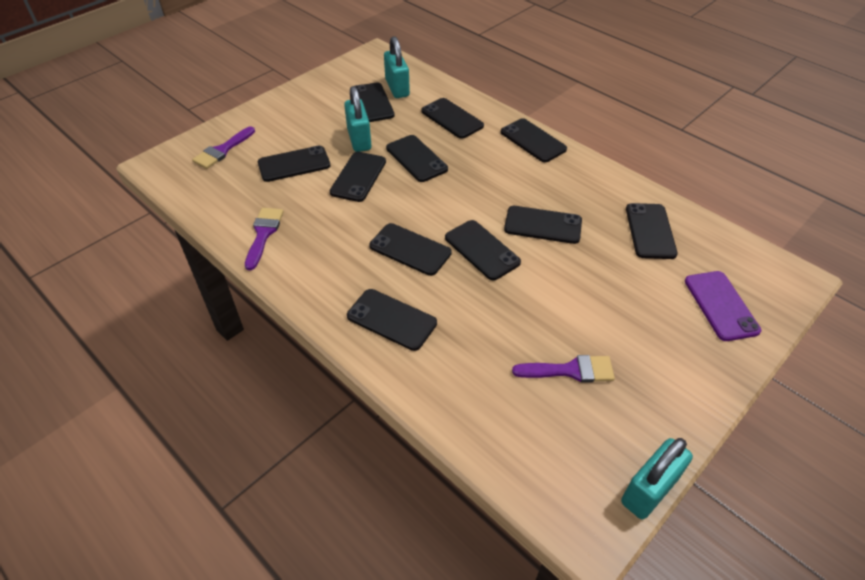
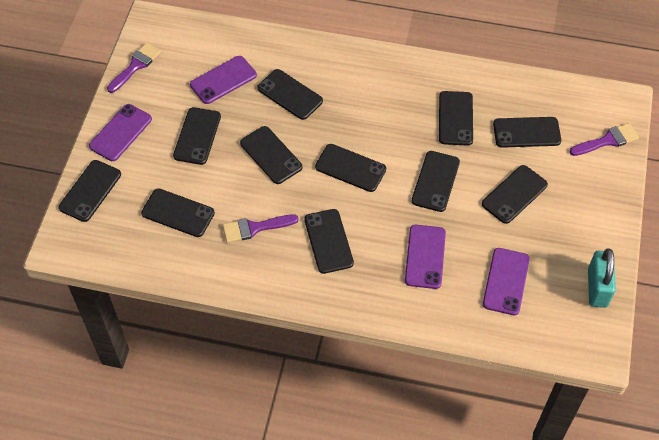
purple phone: 1 -> 4
turquoise padlock: 3 -> 1

